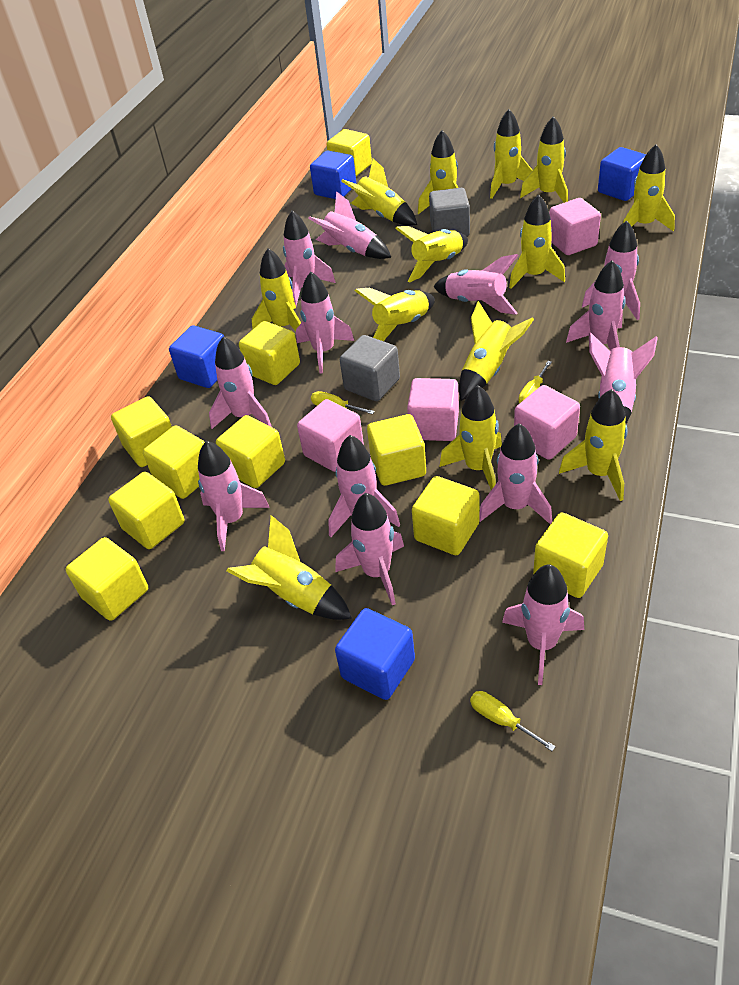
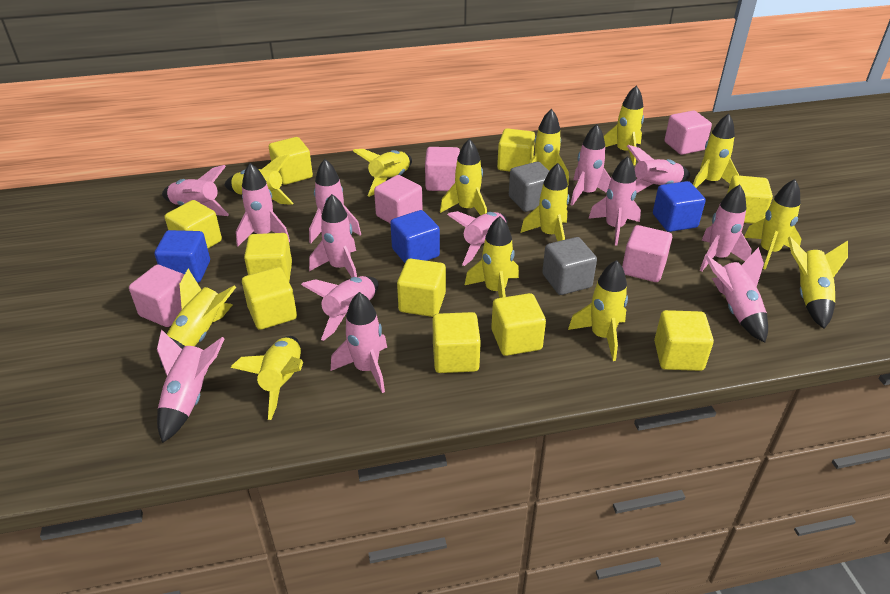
blue cube: 4 -> 3
pink cube: 4 -> 5
yellow screwdriver: 3 -> 0

